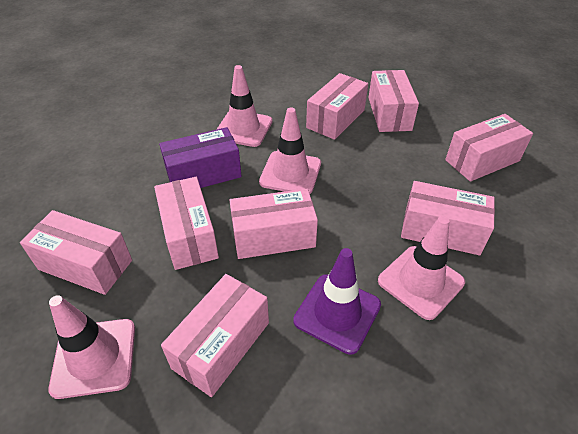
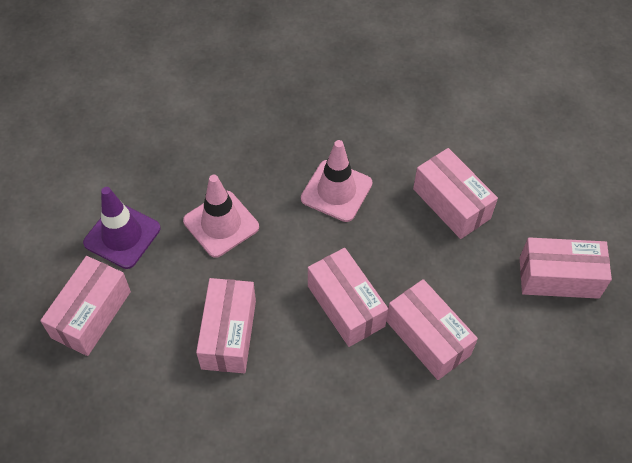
pink box: 8 -> 6
pink traffic cone: 4 -> 2
purple box: 1 -> 0

